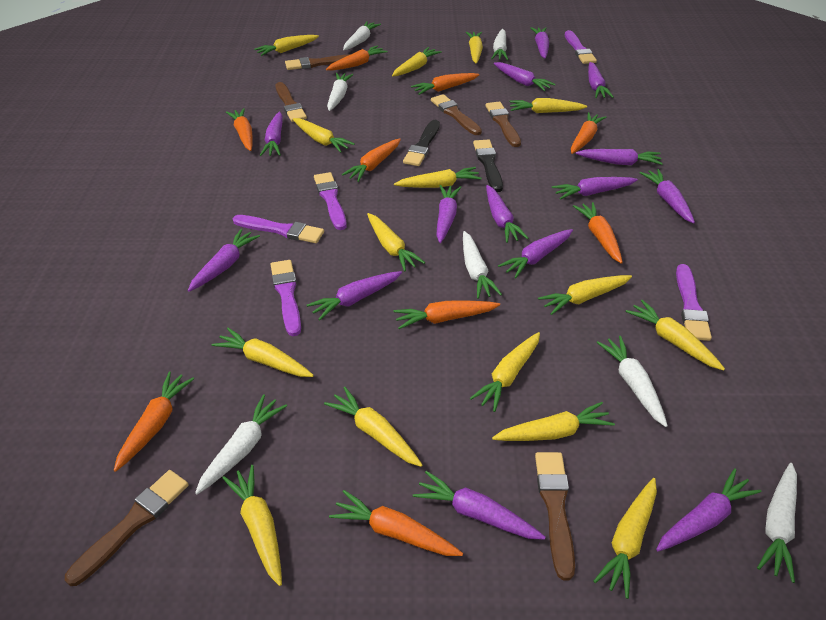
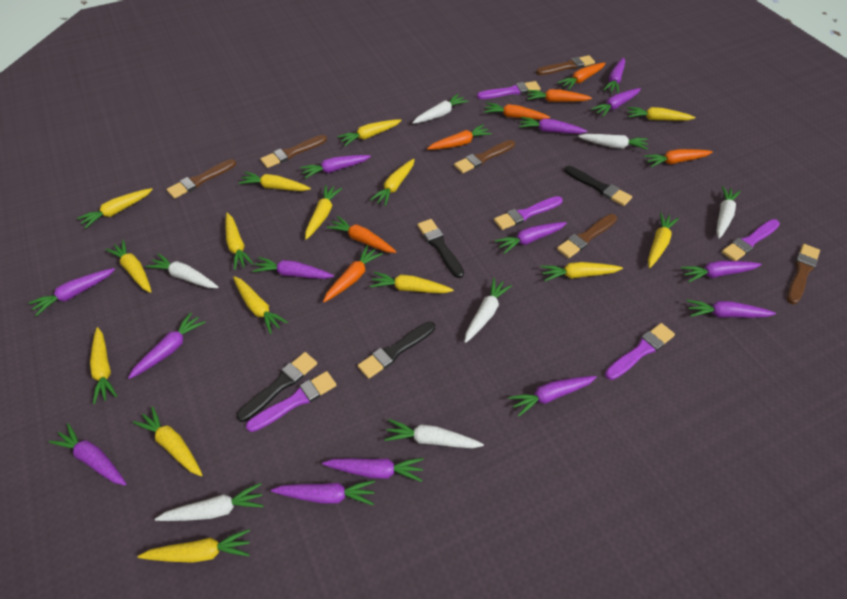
black brush: 2 -> 4
orange carrot: 9 -> 7

